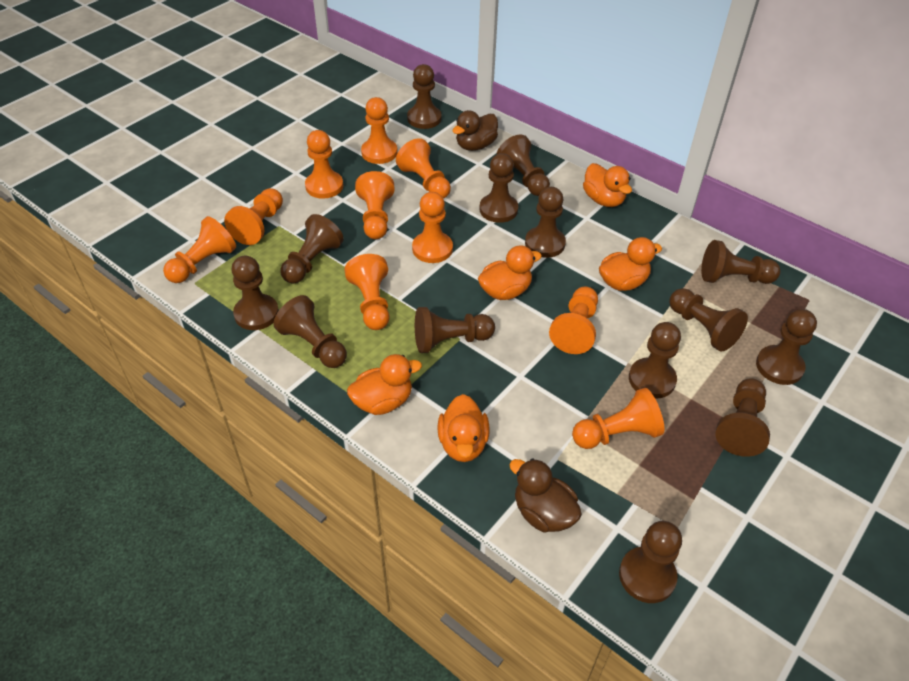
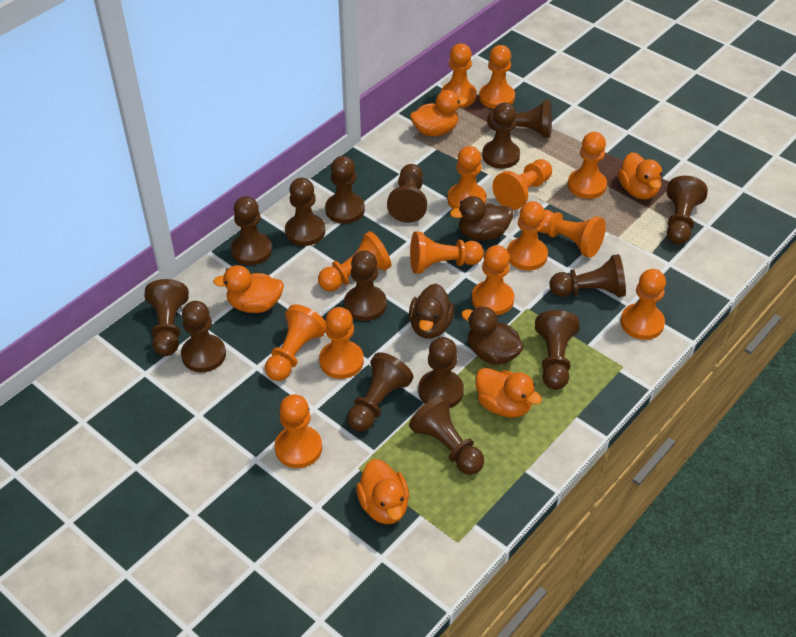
brown duck: 2 -> 3
brown pawn: 14 -> 15
orange pawn: 10 -> 14

